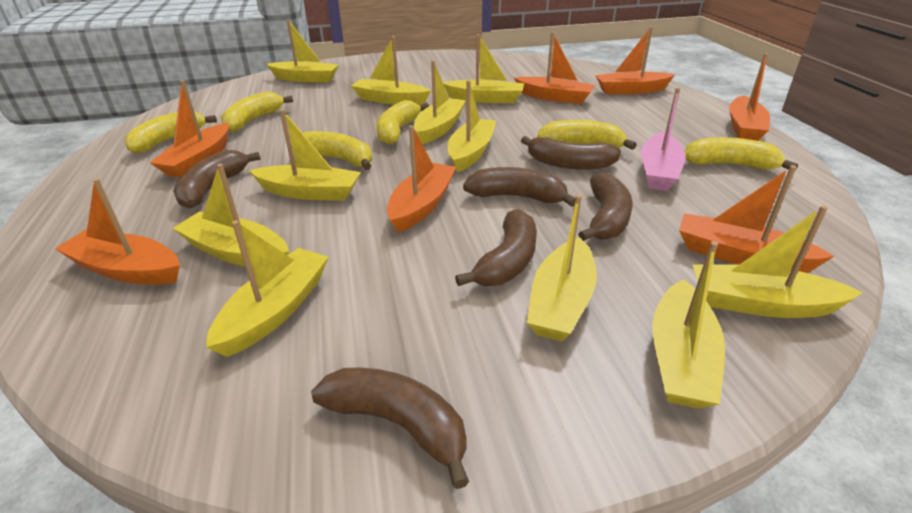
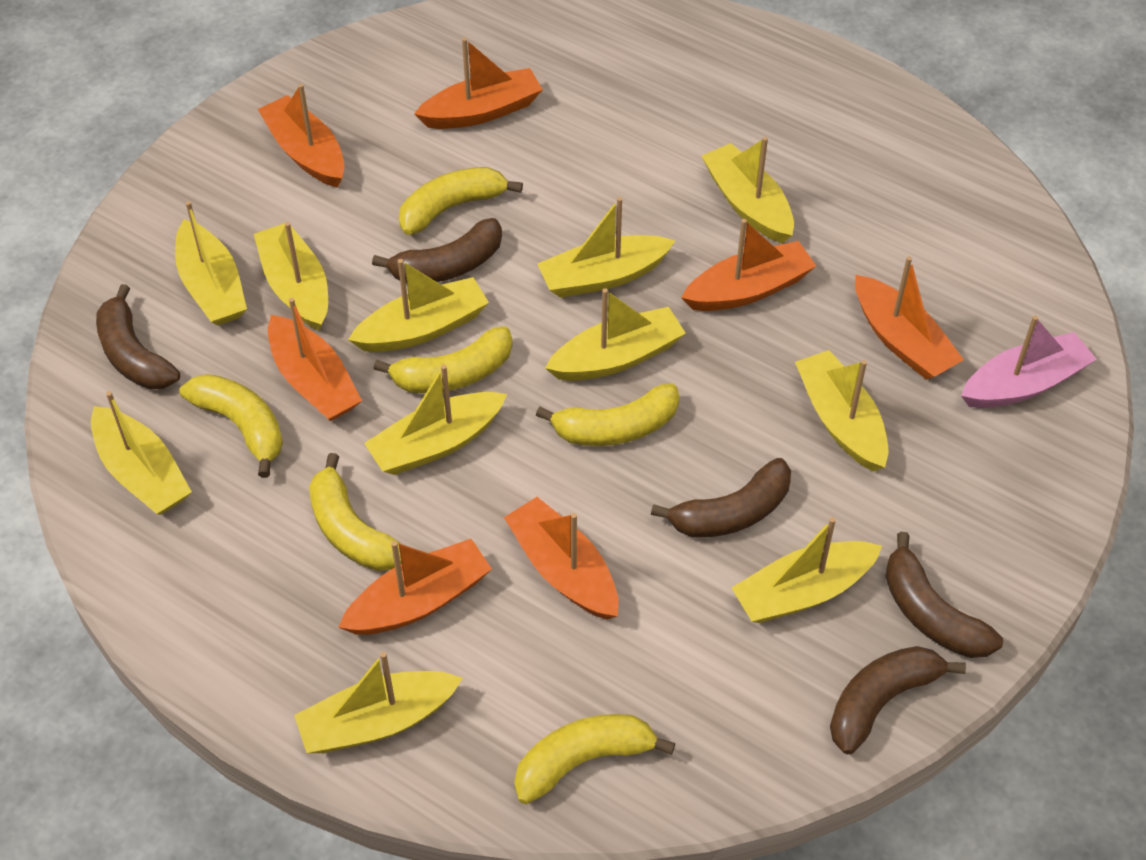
brown banana: 6 -> 5

